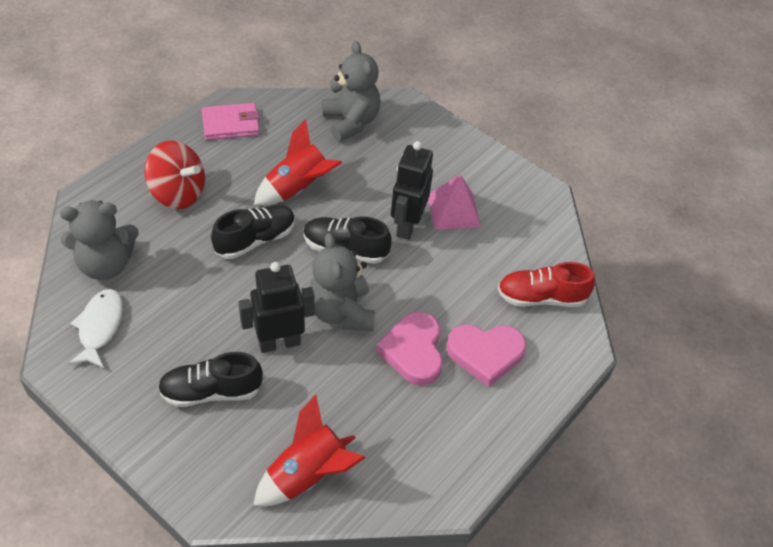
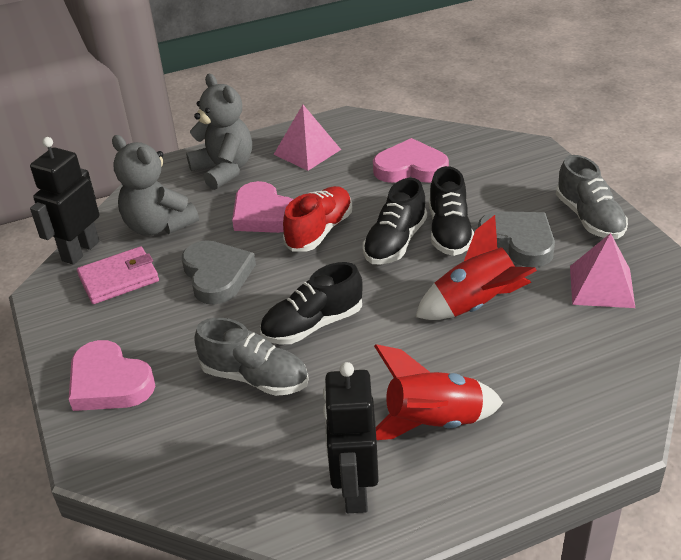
grey heart: 0 -> 2
grey shoe: 0 -> 2
grey teddy bear: 3 -> 2
pink heart: 2 -> 3
pink pyramid: 1 -> 2
red spinning top: 1 -> 0
white fish: 1 -> 0

